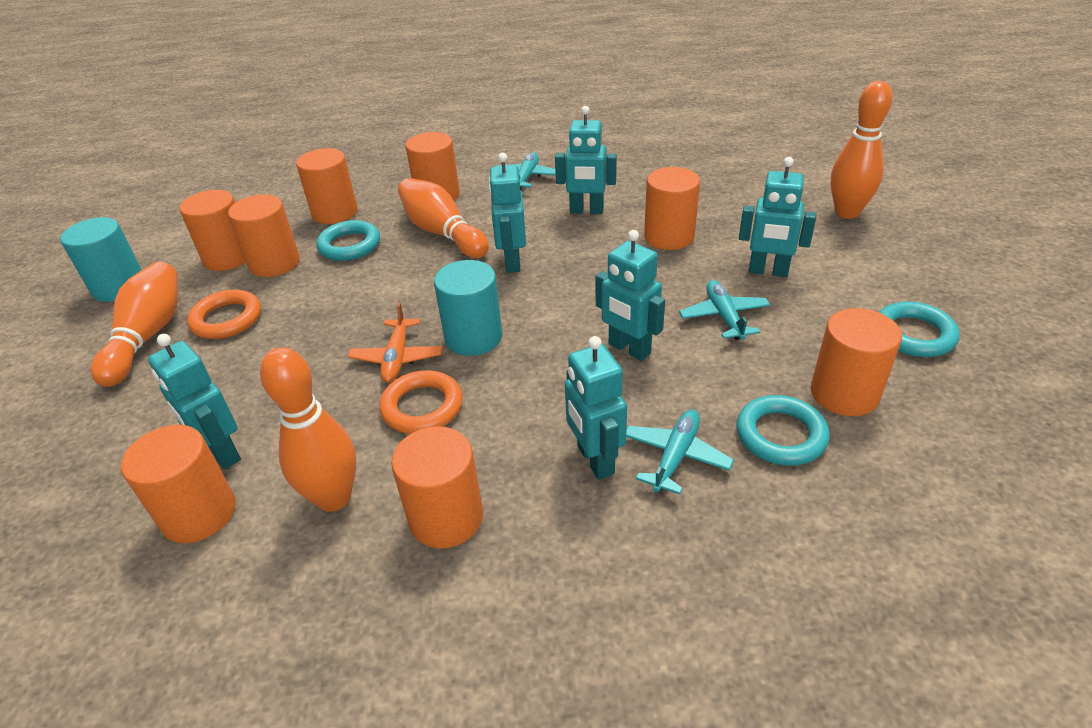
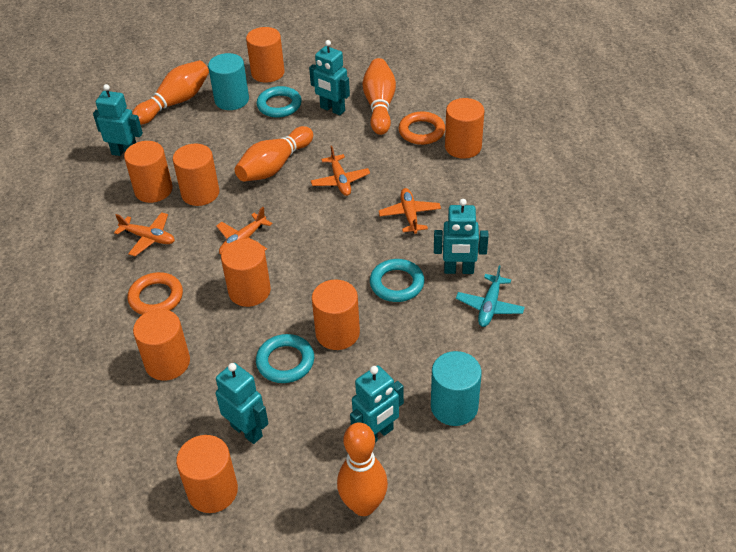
orange plane: 1 -> 4
turquoise plane: 3 -> 1
turquoise robot: 6 -> 5

